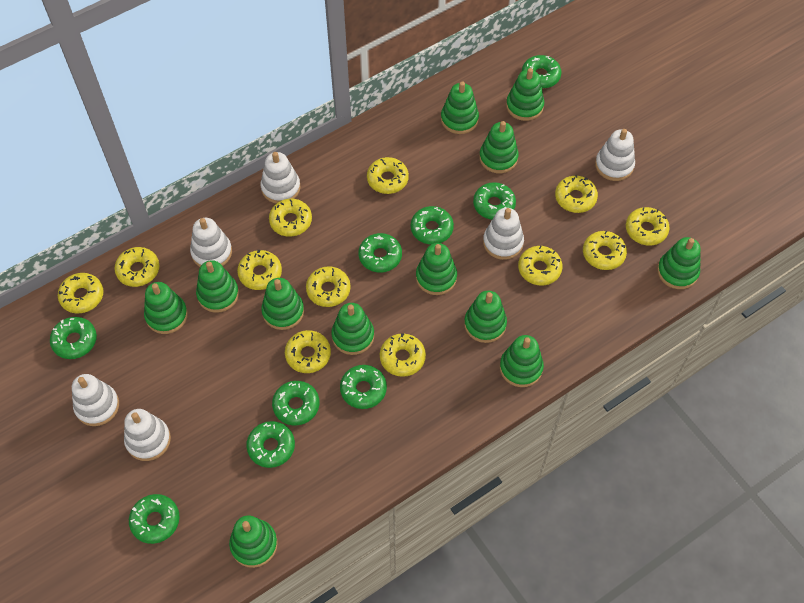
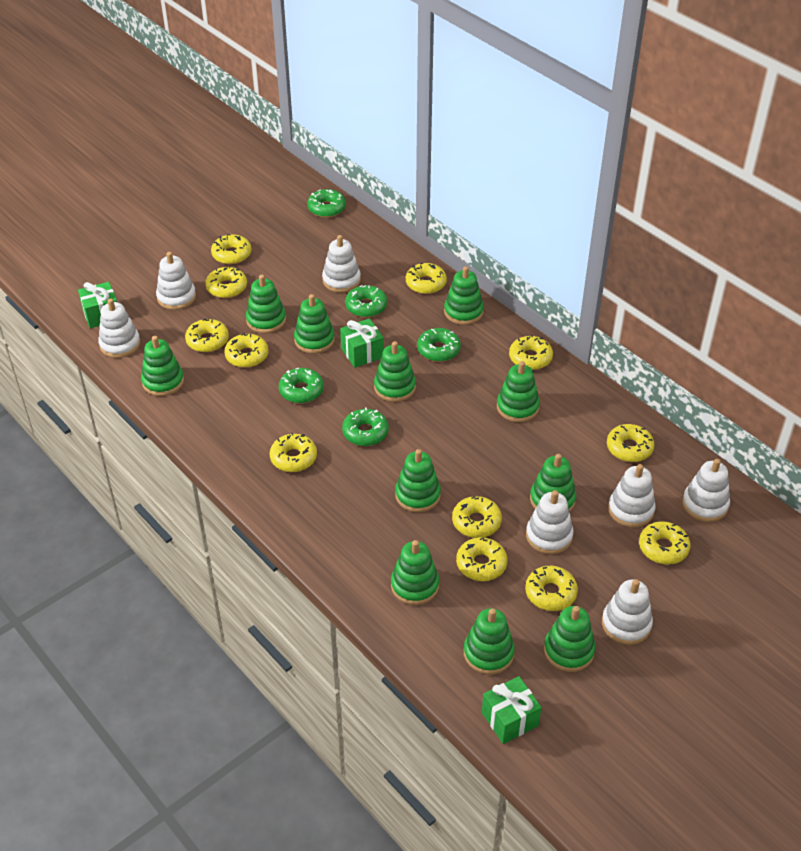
green donut: 9 -> 5
green gift: 0 -> 3
green stacking toy: 12 -> 11
white stacking toy: 6 -> 7

